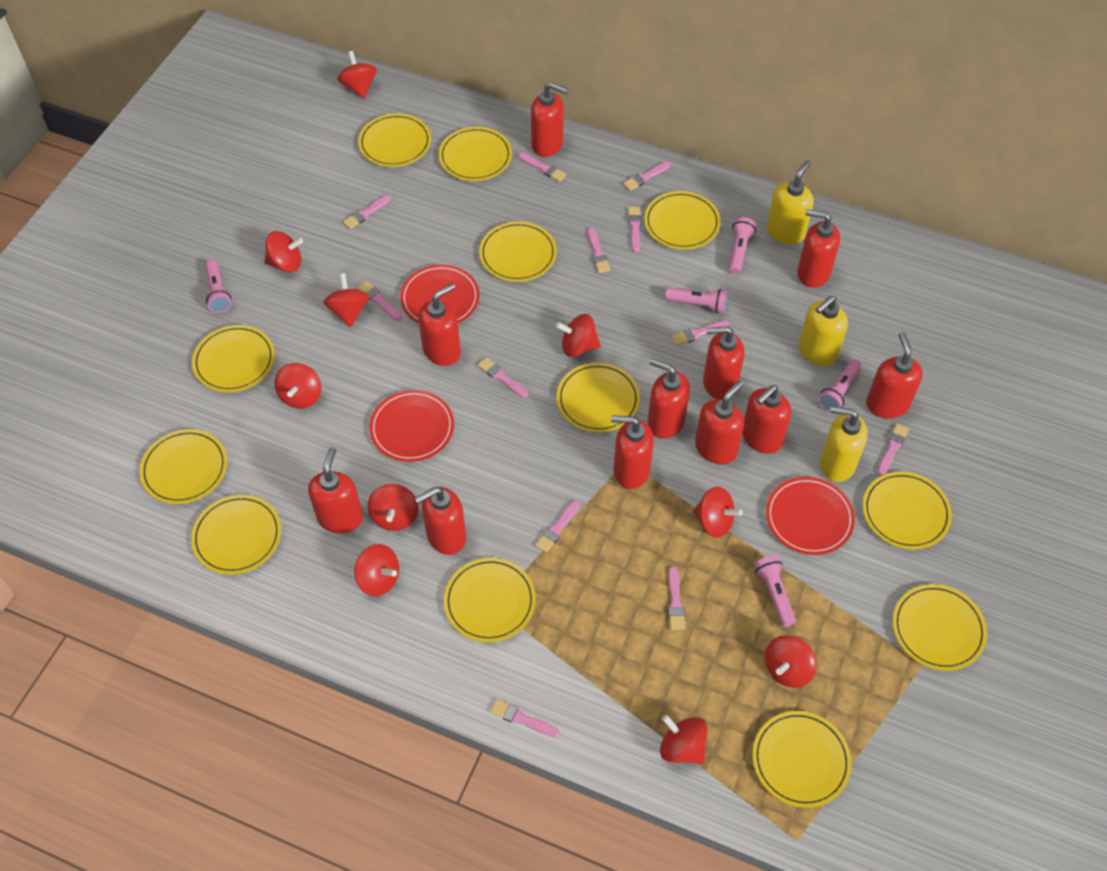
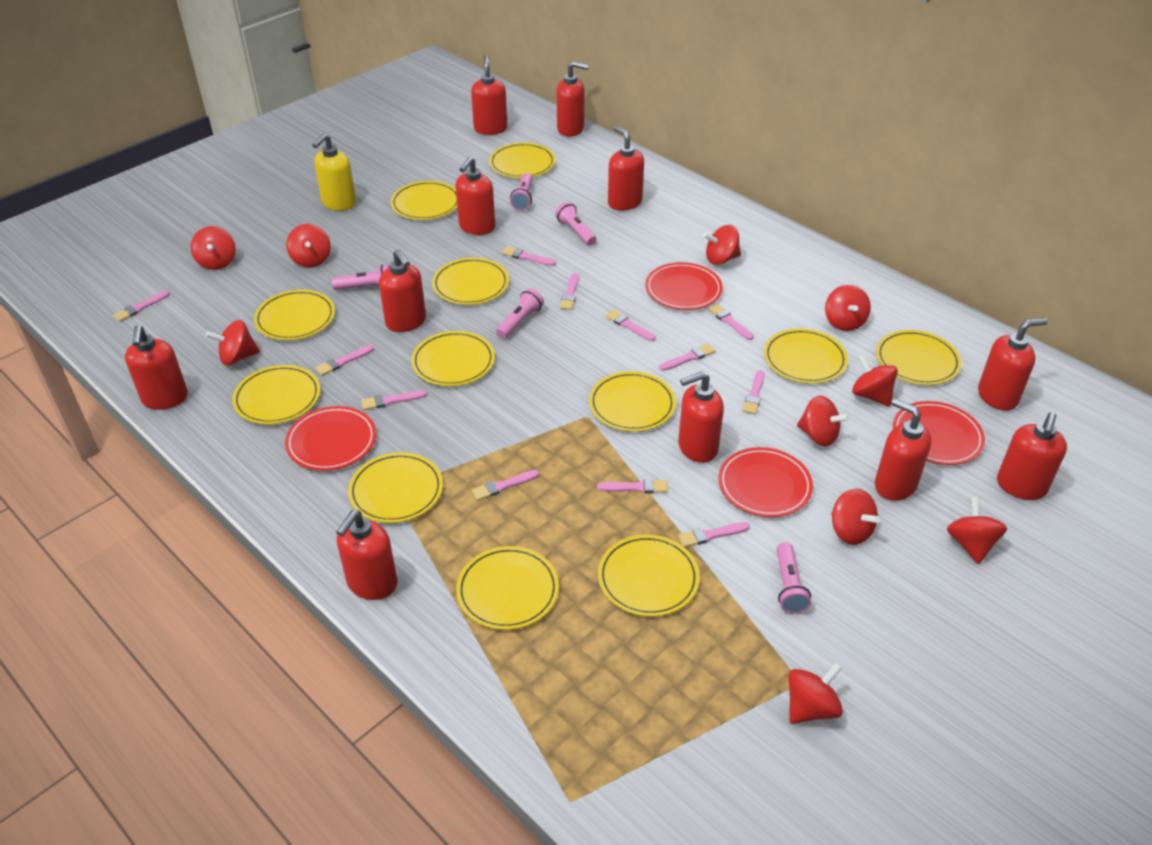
red plate: 3 -> 4
yellow soap dispenser: 3 -> 1

